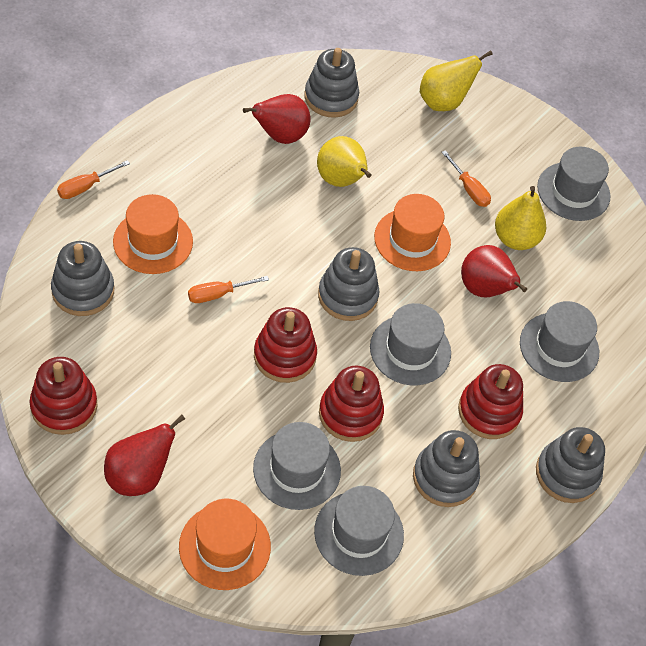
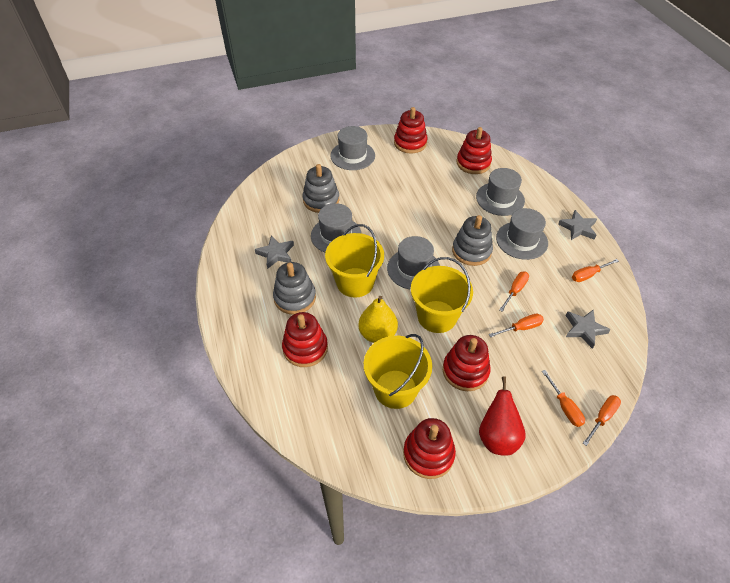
grey stacking toy: 5 -> 3
grey star: 0 -> 3
orange hat: 3 -> 0
orange screwdriver: 3 -> 5
red pear: 3 -> 1
red stacking toy: 4 -> 5
yellow bucket: 0 -> 3
yellow pear: 3 -> 1

